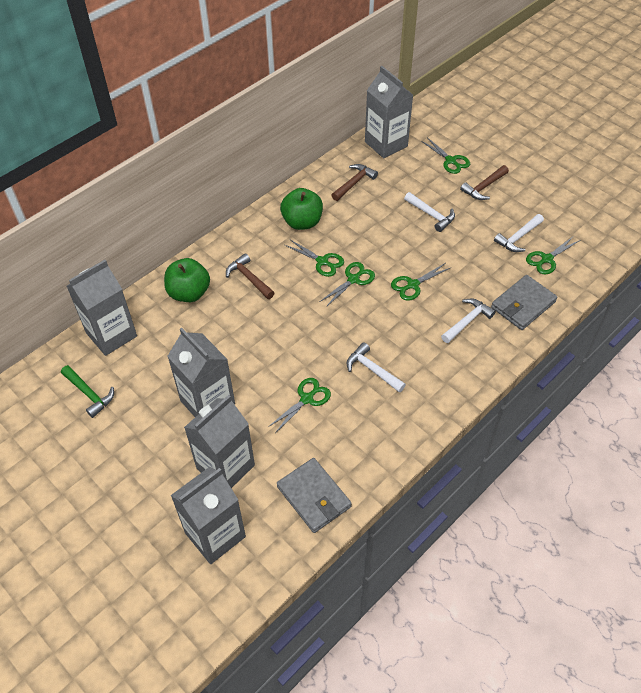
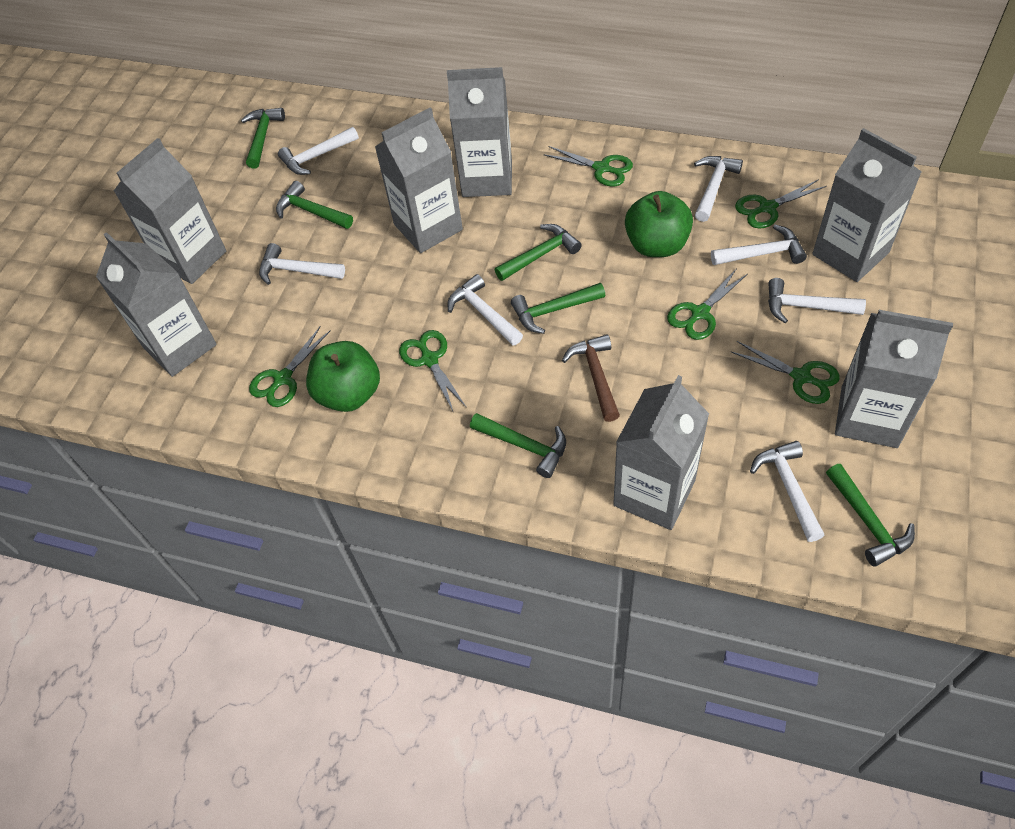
brown hammer: 3 -> 1
green hammer: 1 -> 6
grey carton: 5 -> 7
grey wallet: 2 -> 0
white hammer: 4 -> 7

